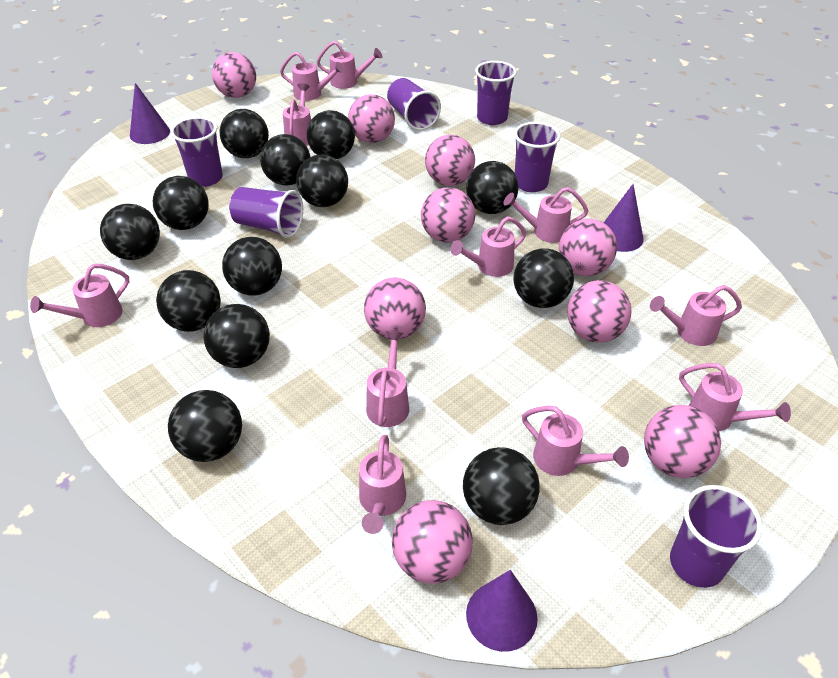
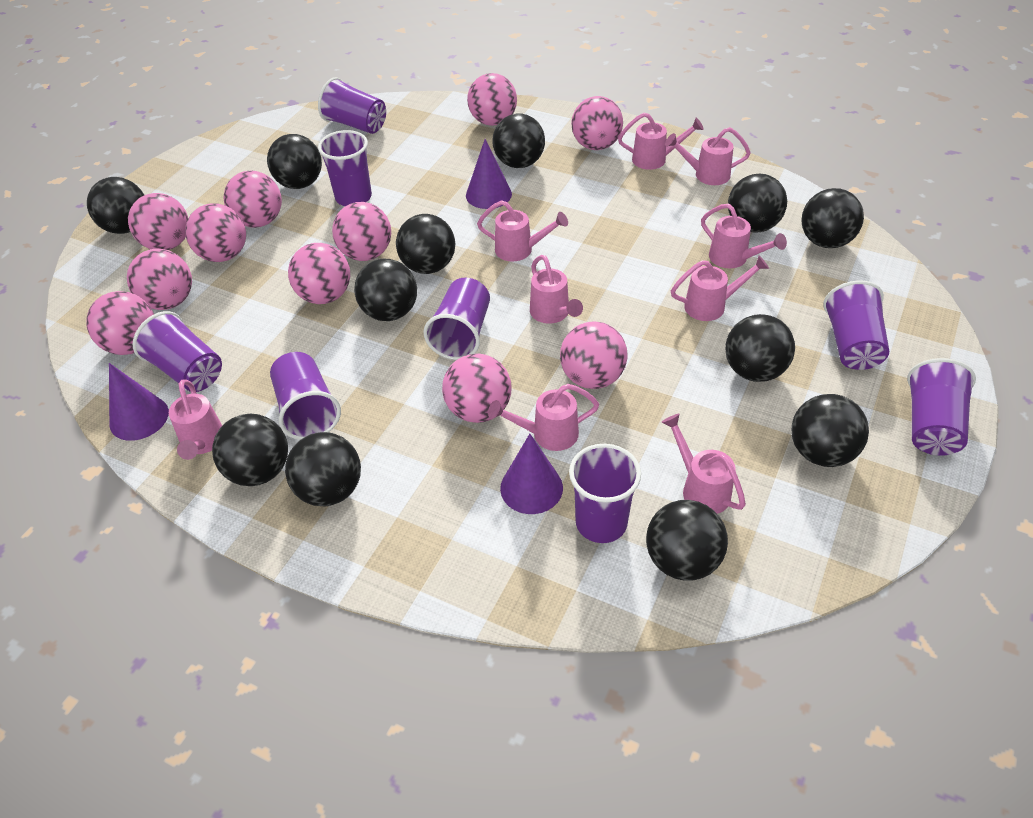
black ball: 13 -> 12
pink ball: 9 -> 11
pink watering can: 11 -> 9
purple cup: 6 -> 8

